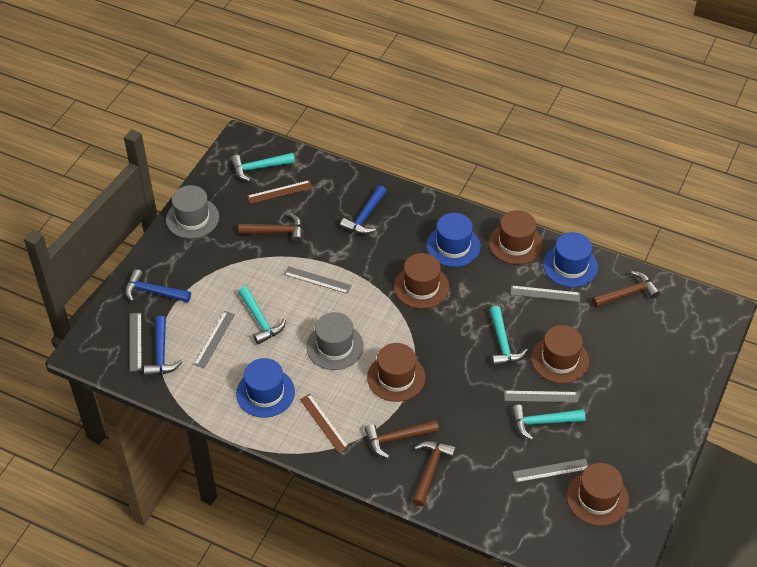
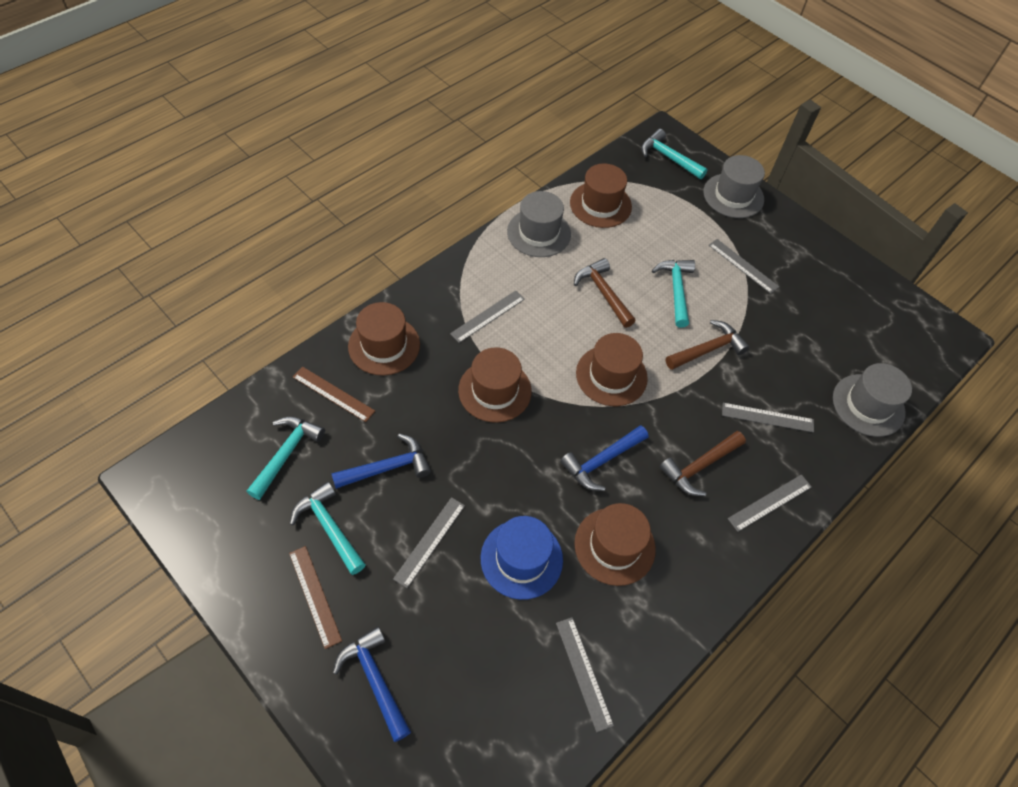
blue hat: 3 -> 1
brown hammer: 4 -> 3
grey hat: 2 -> 3

